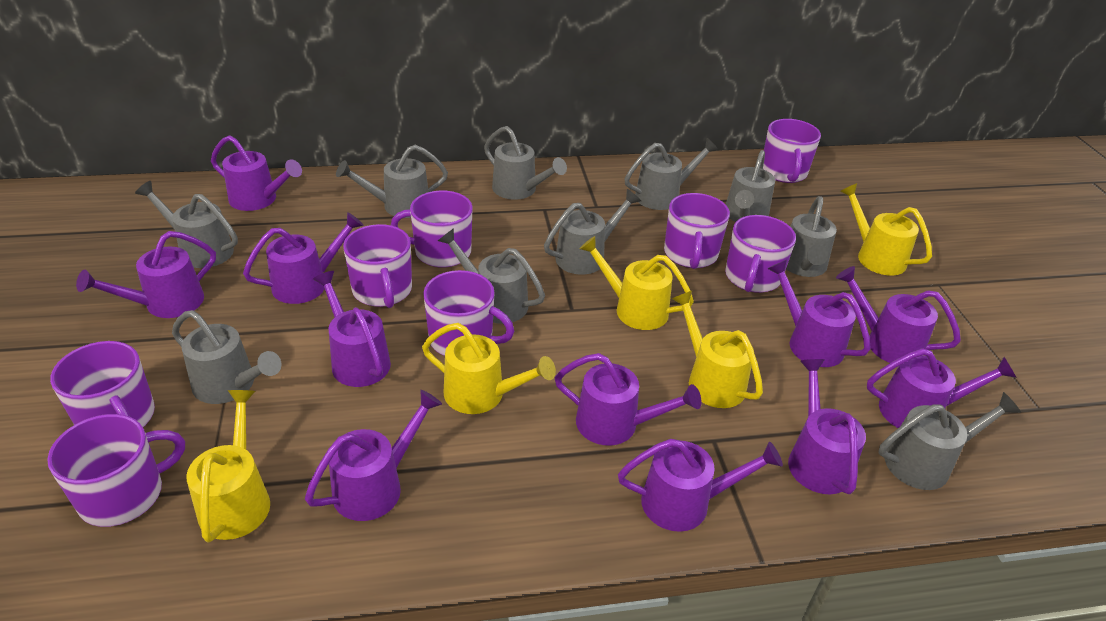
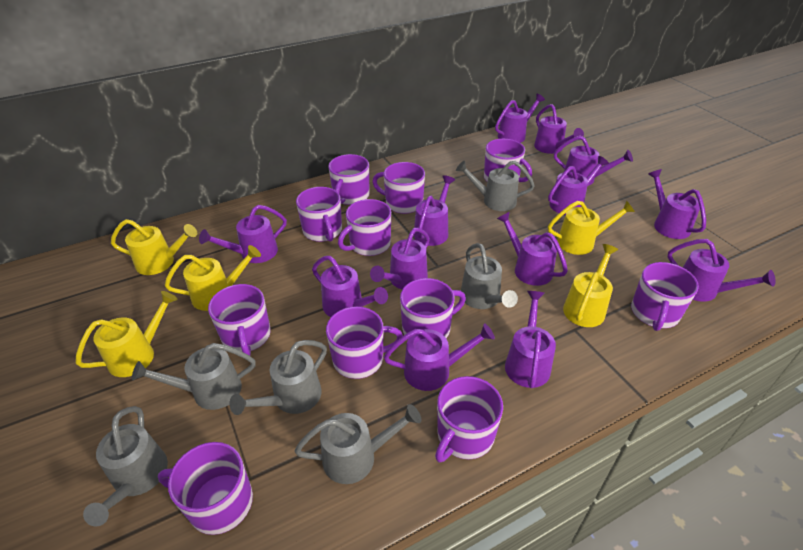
grey watering can: 10 -> 6
purple mug: 8 -> 11
purple watering can: 11 -> 13

